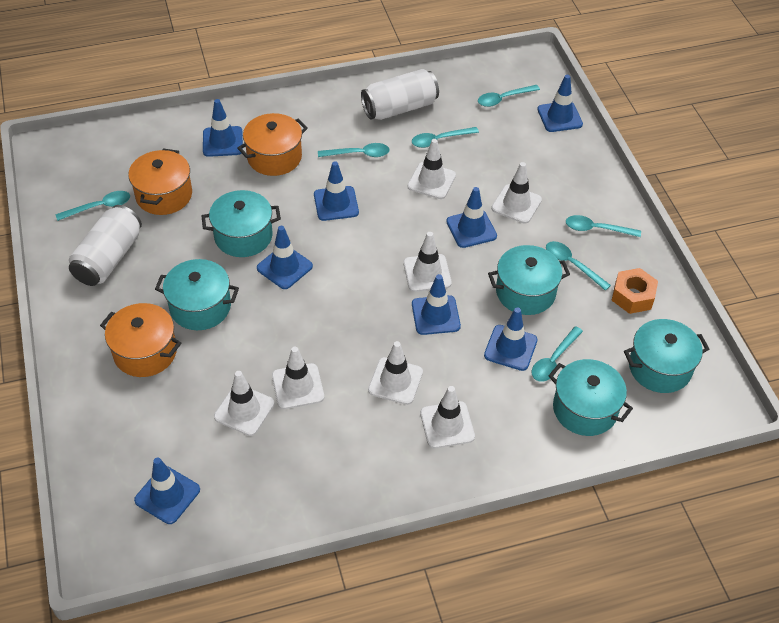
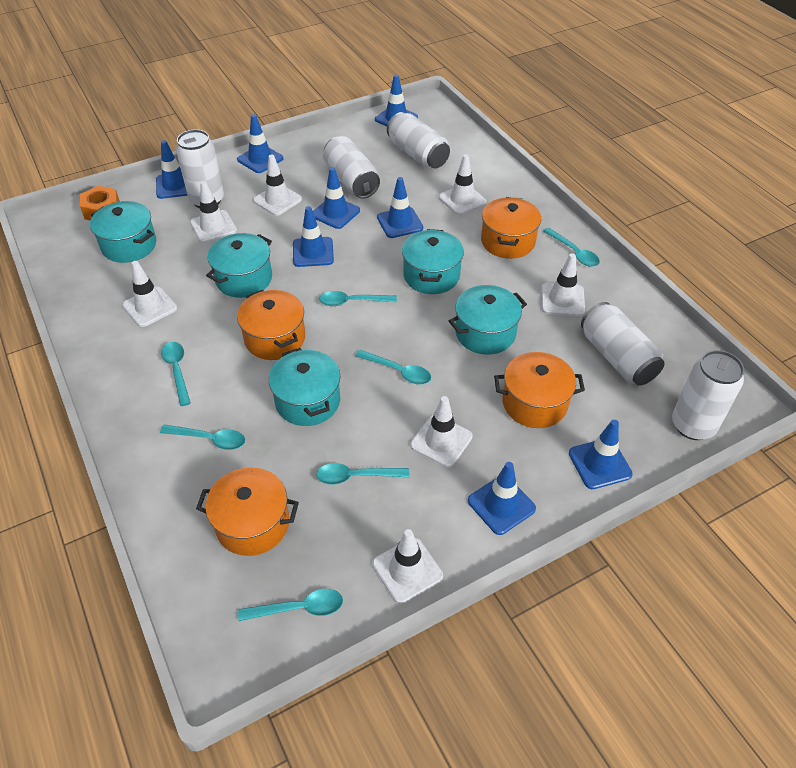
orange pot: 3 -> 4
white can: 2 -> 5

